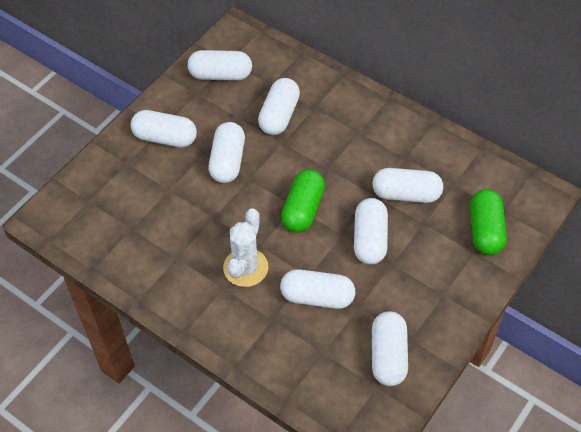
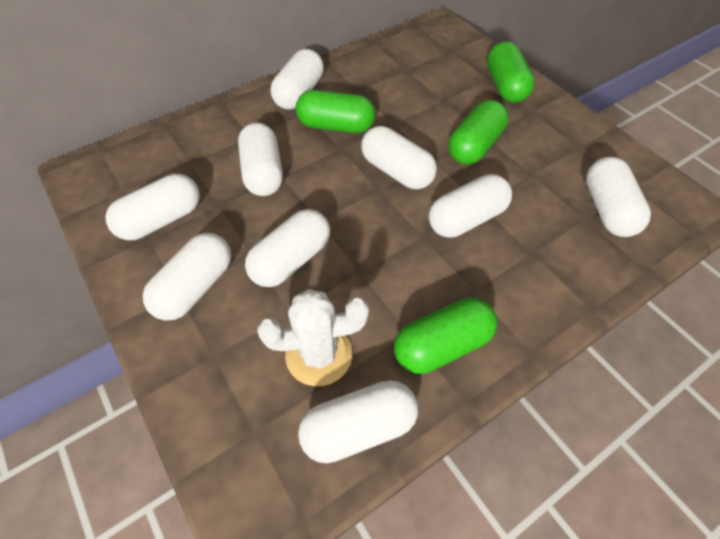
green capsule: 2 -> 4
white capsule: 8 -> 9

